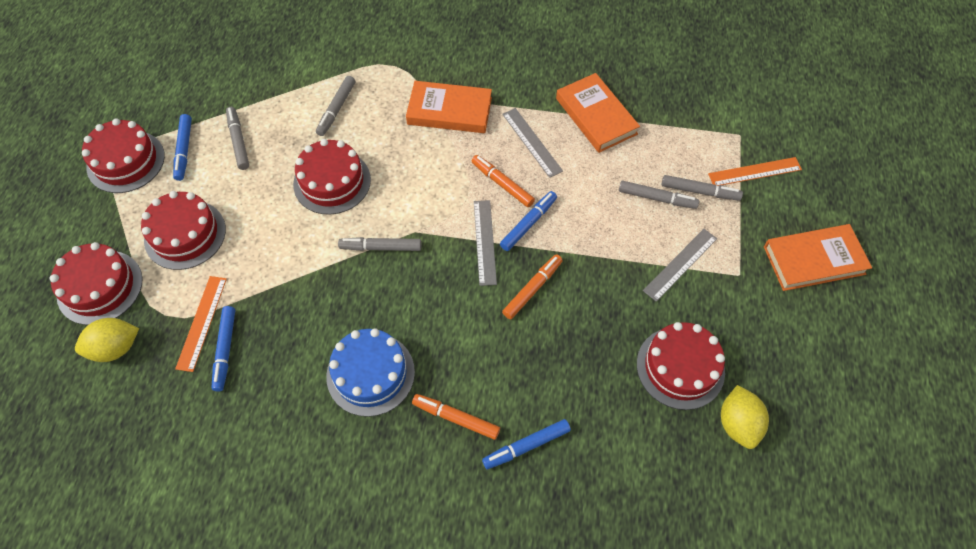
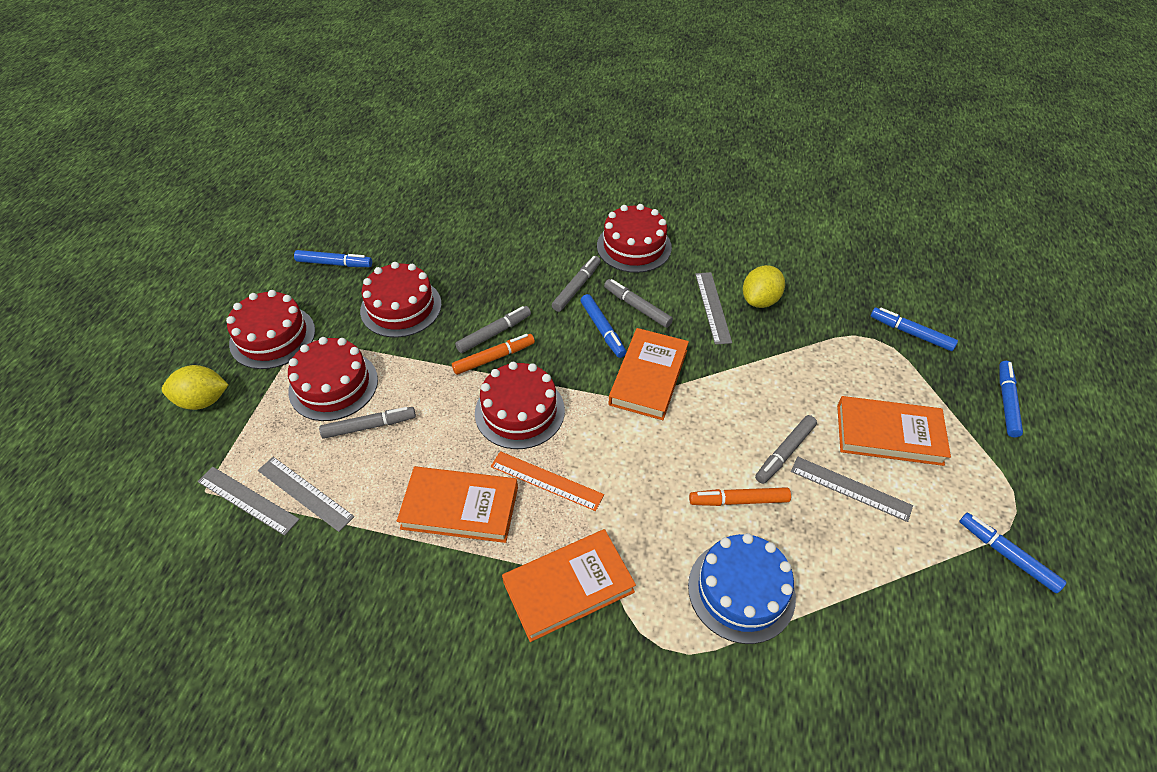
blue marker: 4 -> 5
grey ruler: 3 -> 4
orange book: 3 -> 4
orange marker: 3 -> 2
orange ruler: 2 -> 1

